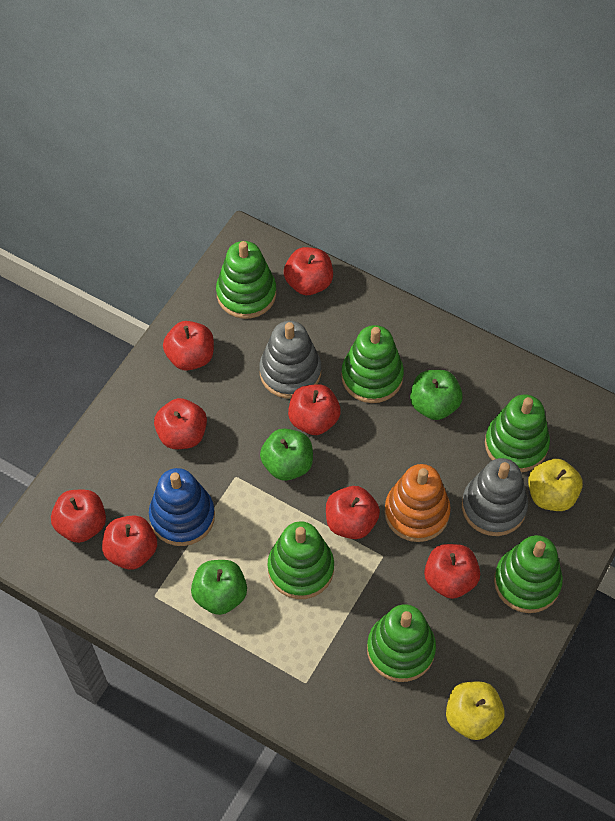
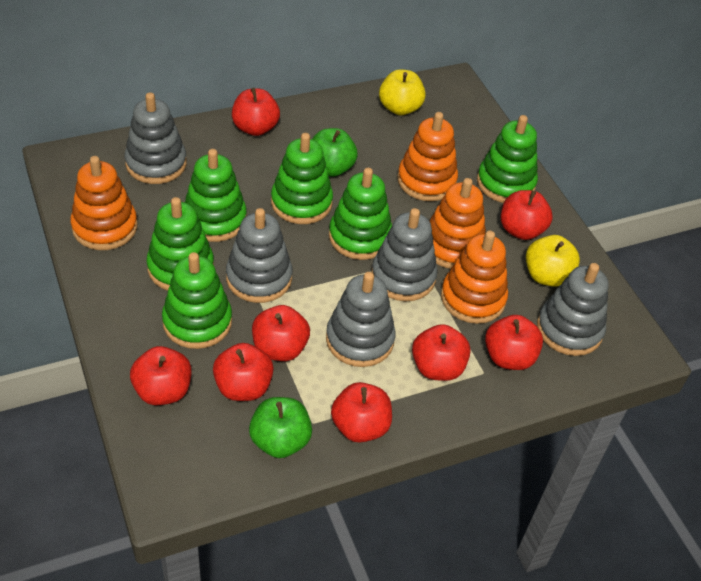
blue stacking toy: 1 -> 0
green apple: 3 -> 2
grey stacking toy: 2 -> 5
orange stacking toy: 1 -> 4

